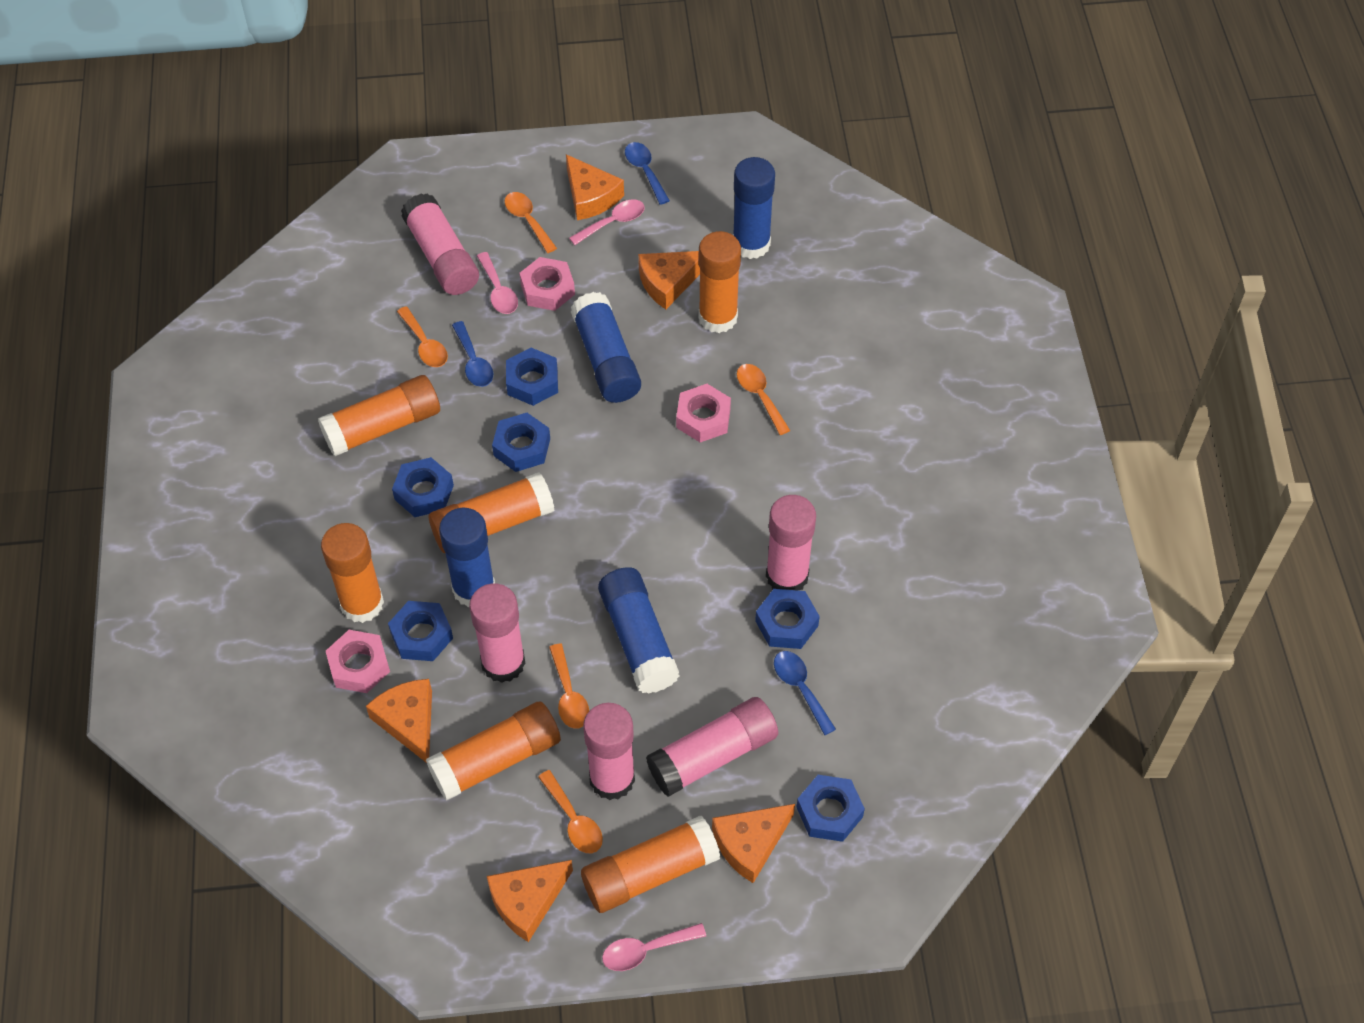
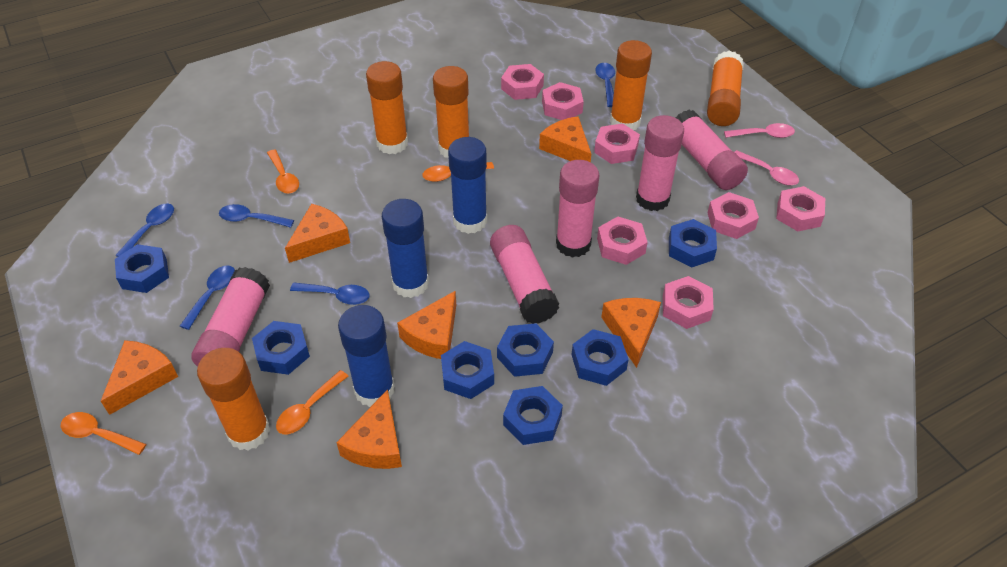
blue glue stick: 4 -> 3
blue nut: 6 -> 7
blue spoon: 3 -> 5
orange cheese: 5 -> 6
orange glue stick: 6 -> 5
orange spoon: 5 -> 4
pink nut: 3 -> 7
pink spoon: 3 -> 2

